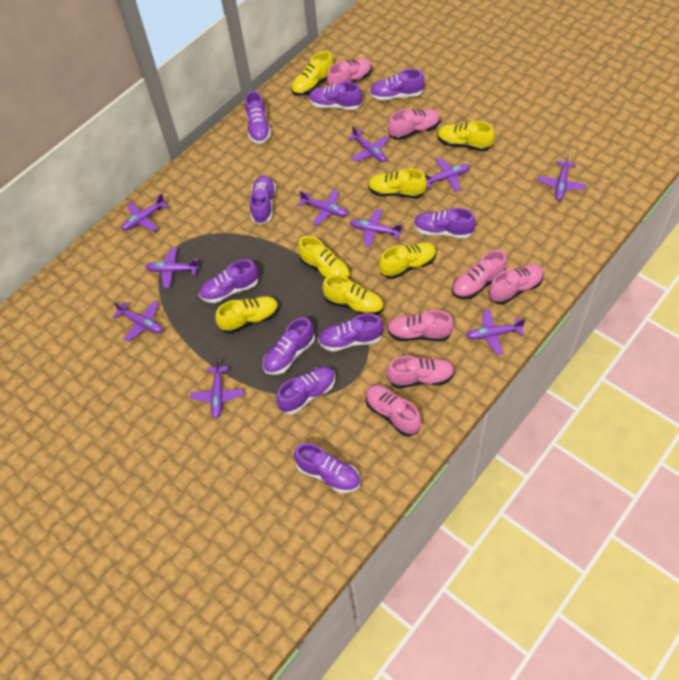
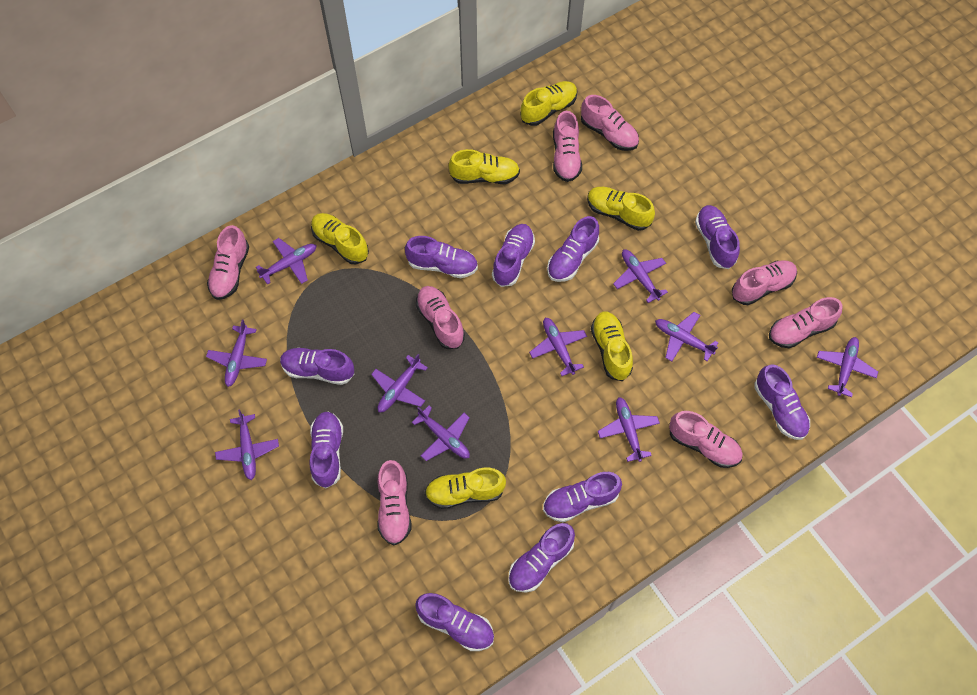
pink shoe: 7 -> 8
yellow shoe: 7 -> 6

